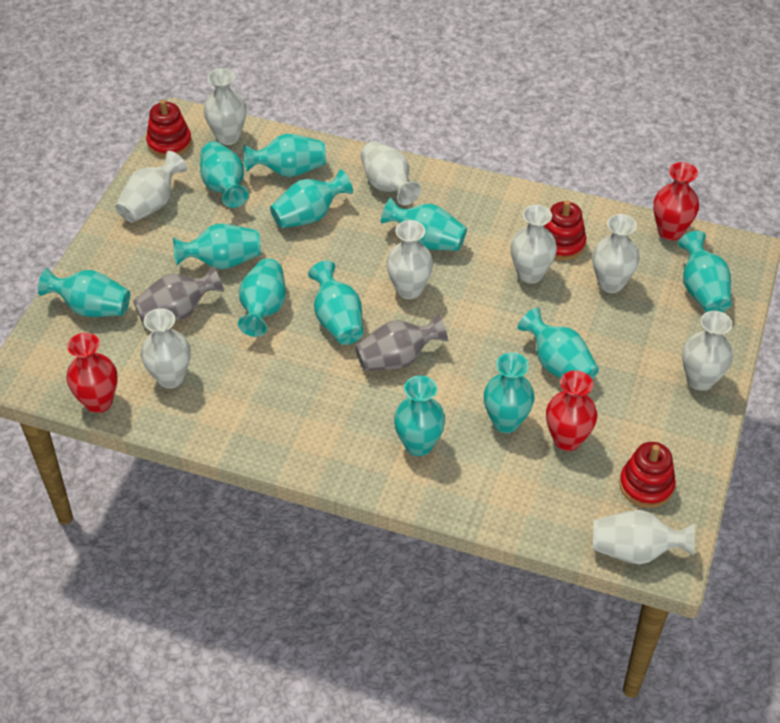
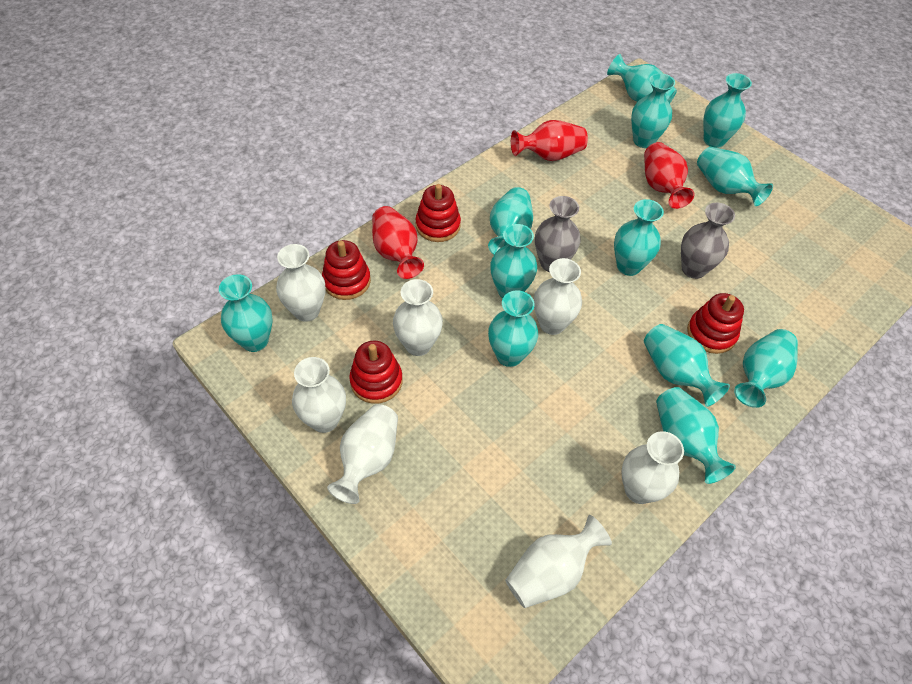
red stacking toy: 3 -> 4
white vase: 9 -> 7

